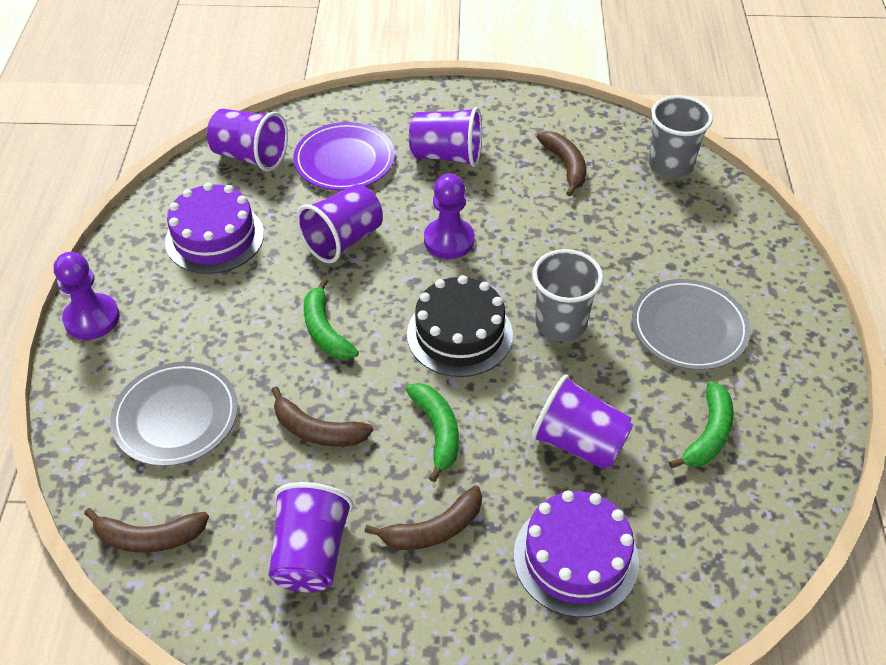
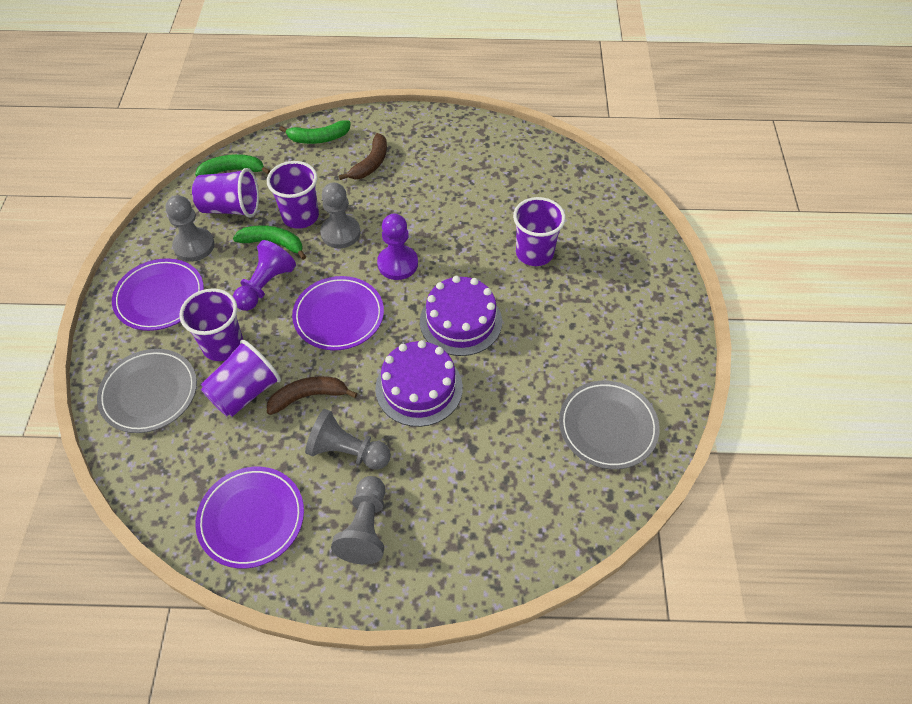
black cake: 1 -> 0
brown banana: 4 -> 2
grey cup: 2 -> 0
grey pawn: 0 -> 4
purple plate: 1 -> 3

